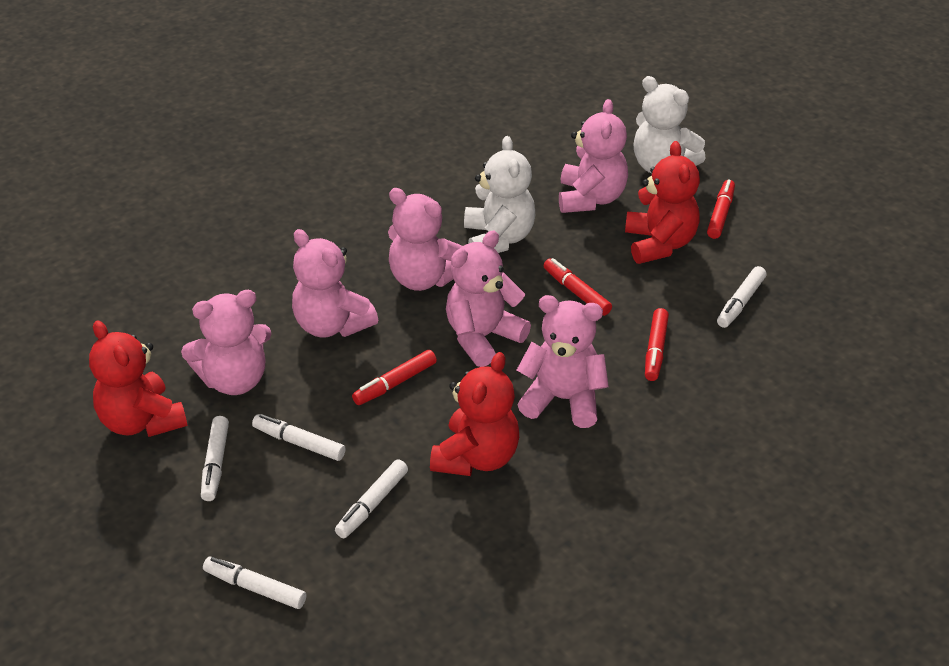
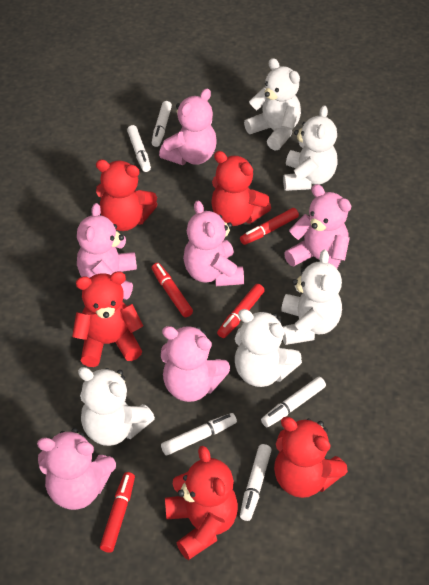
red teddy bear: 3 -> 5
white teddy bear: 2 -> 5

